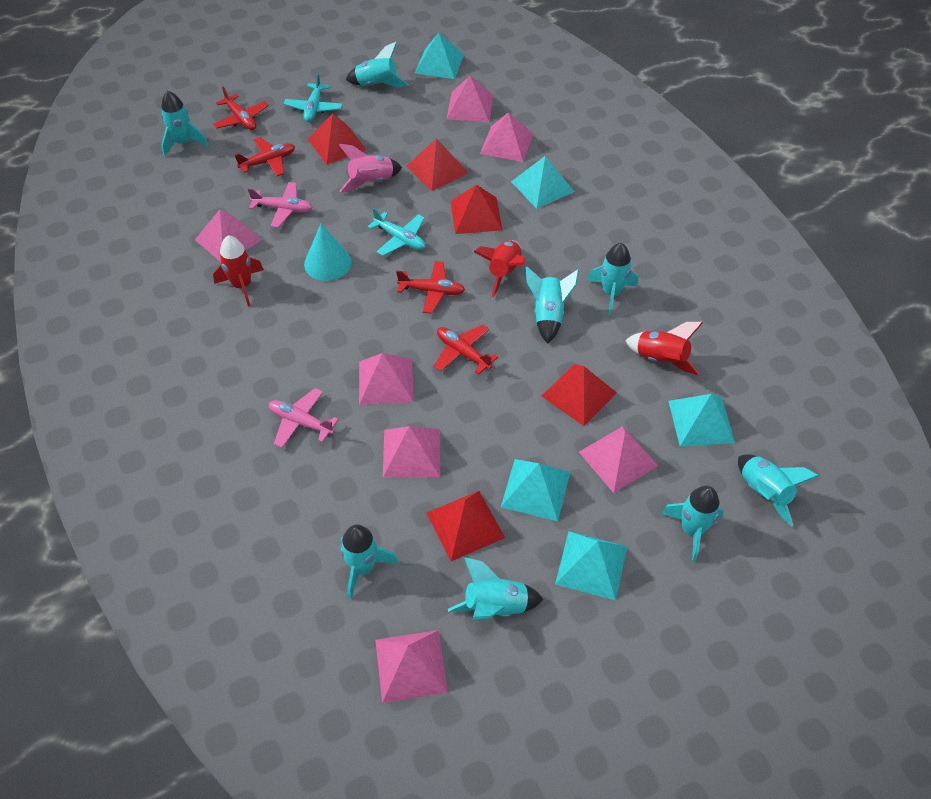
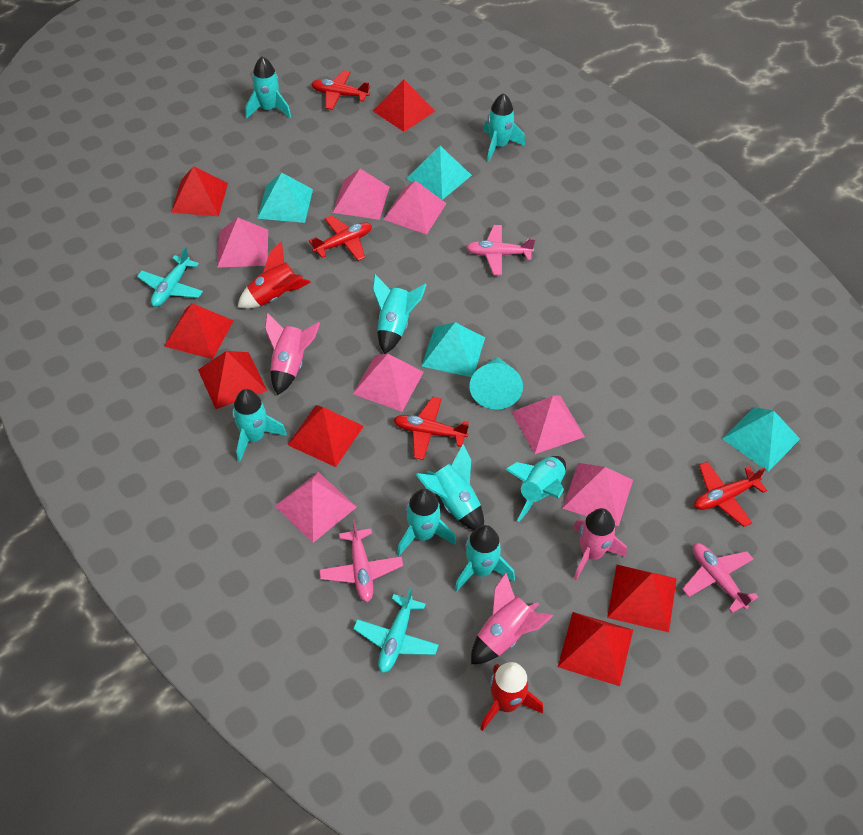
pink plane: 2 -> 3
pink rocket: 1 -> 3
red pyramid: 5 -> 7
red rocket: 3 -> 2
turquoise pyramid: 5 -> 4

